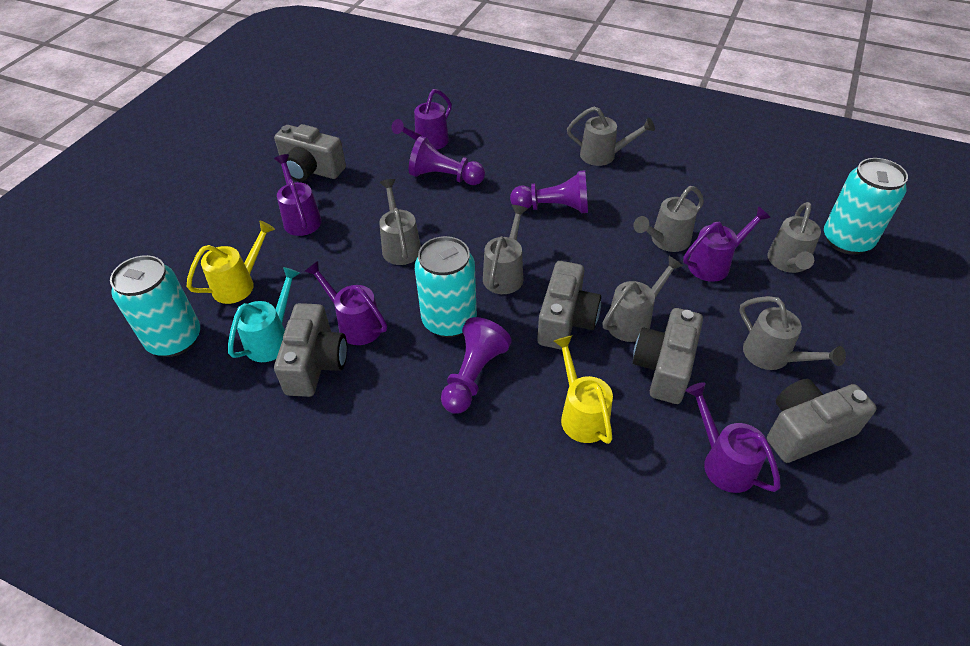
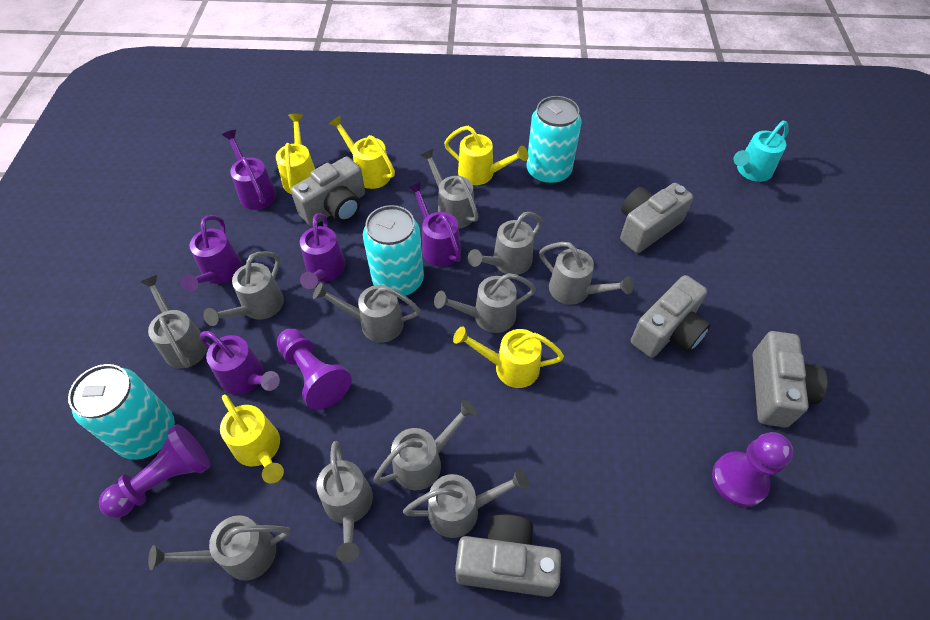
grey watering can: 7 -> 11
yellow watering can: 2 -> 5

